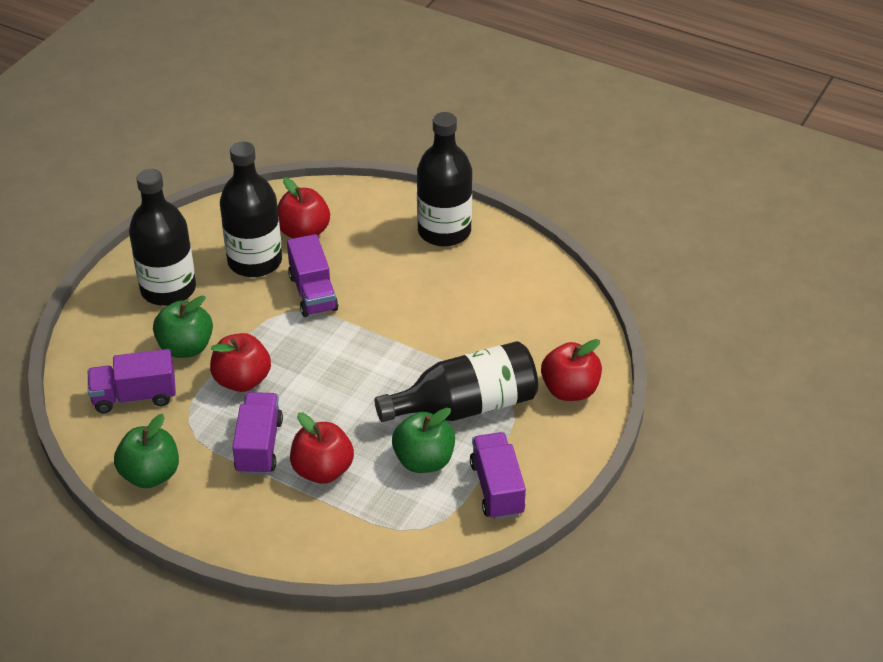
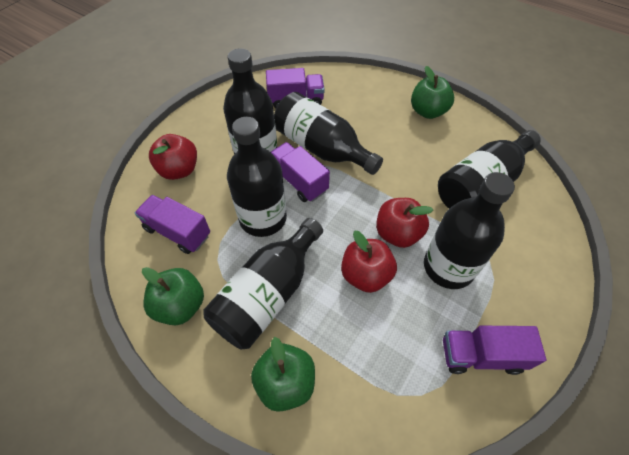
black bottle: 4 -> 6
red apple: 4 -> 3

